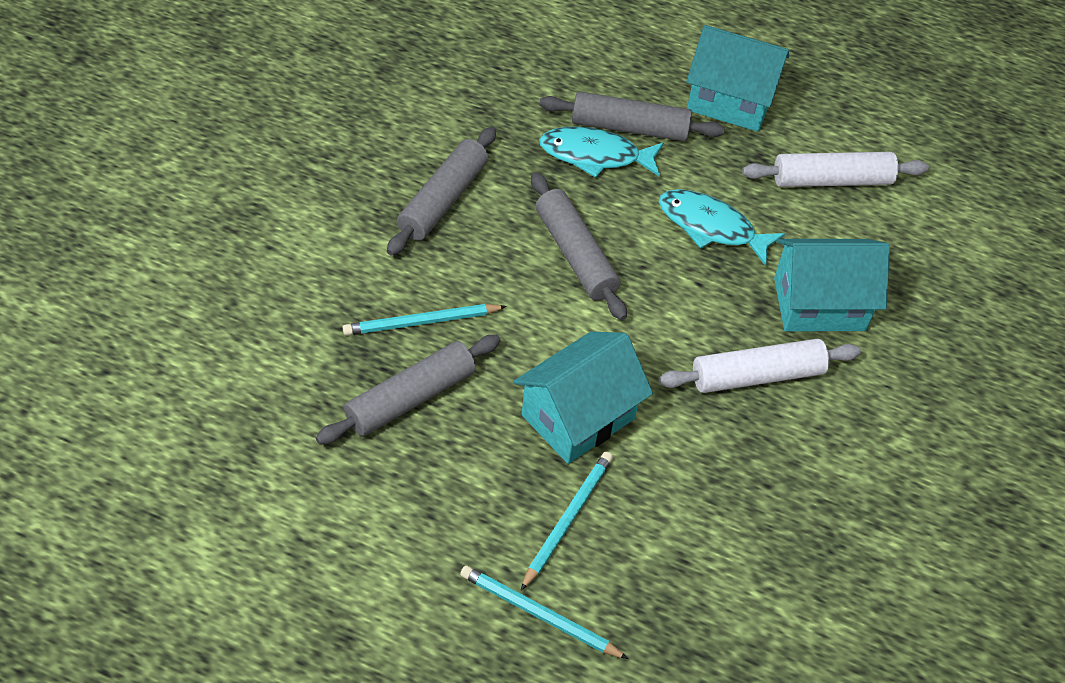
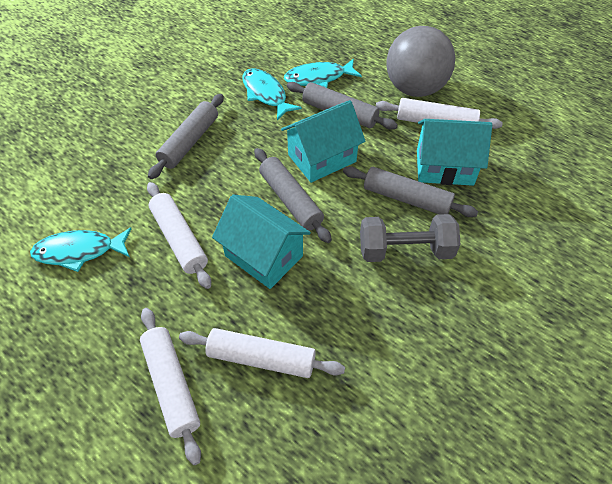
grey ball: 0 -> 1
grey dumbbell: 0 -> 1
turquoise fish: 2 -> 3
turquoise pencil: 3 -> 0
white rolling pin: 2 -> 4

